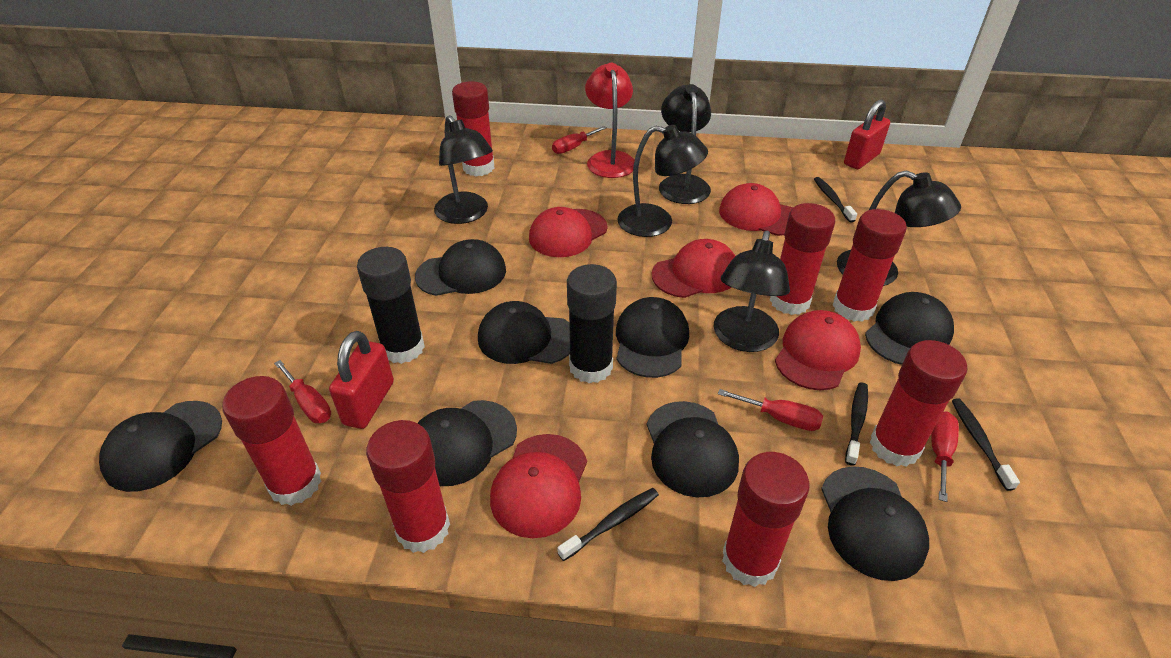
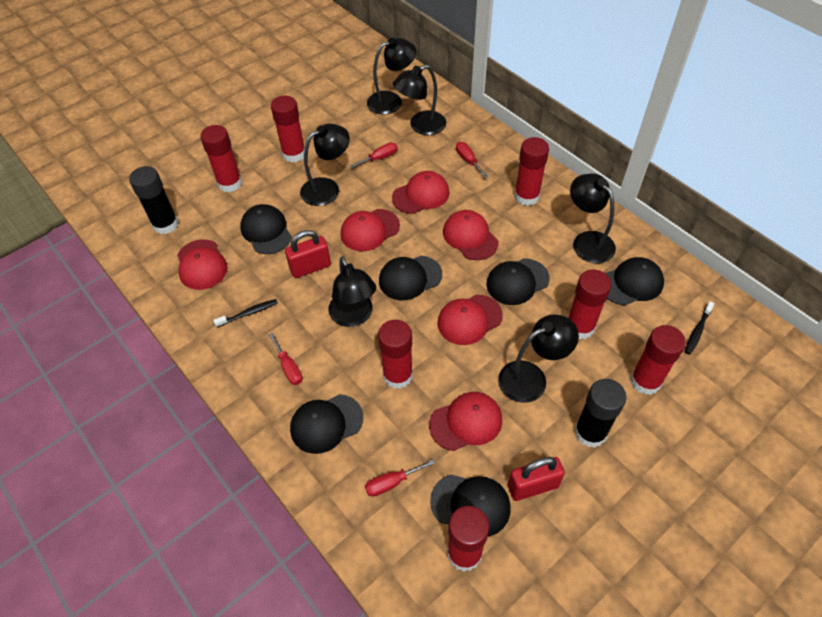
black cap: 8 -> 6
black lamp: 5 -> 6
black toothbrush: 4 -> 2
red cap: 5 -> 6
red lamp: 1 -> 0

